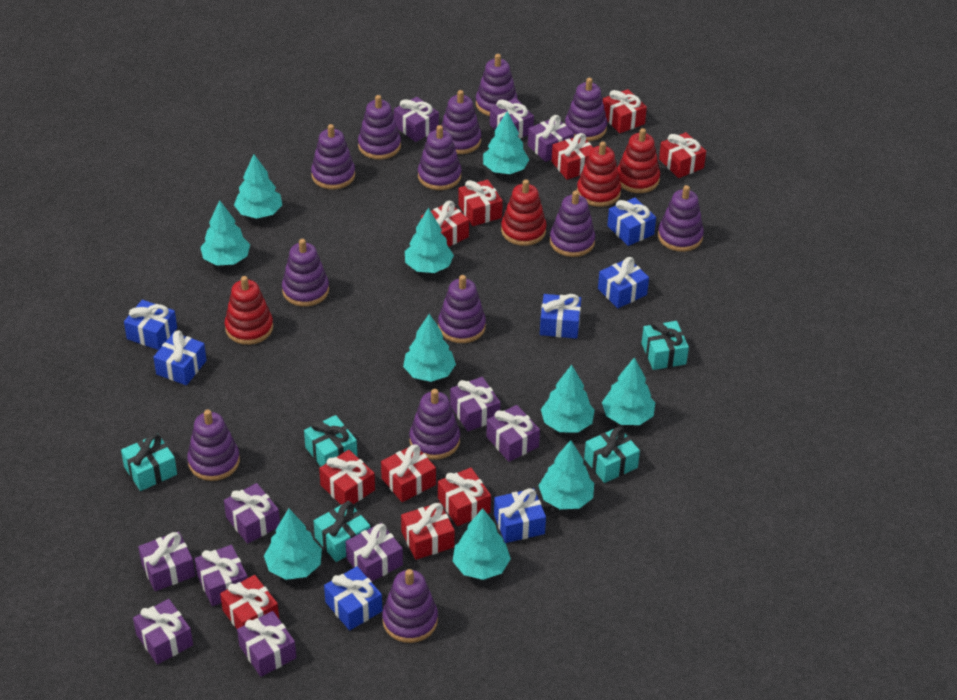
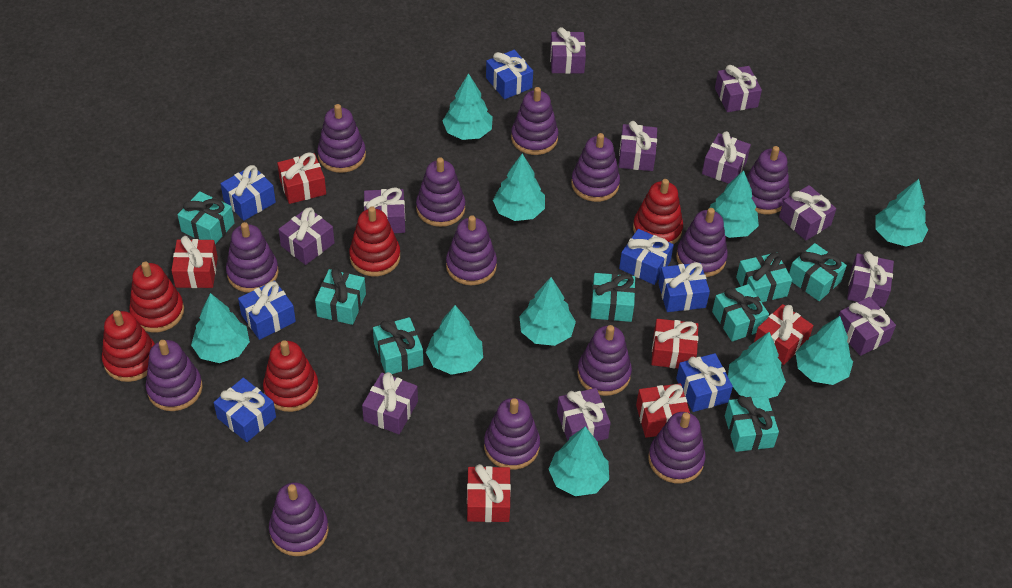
red gift: 10 -> 6
red stacking toy: 4 -> 5
turquoise gift: 5 -> 8

